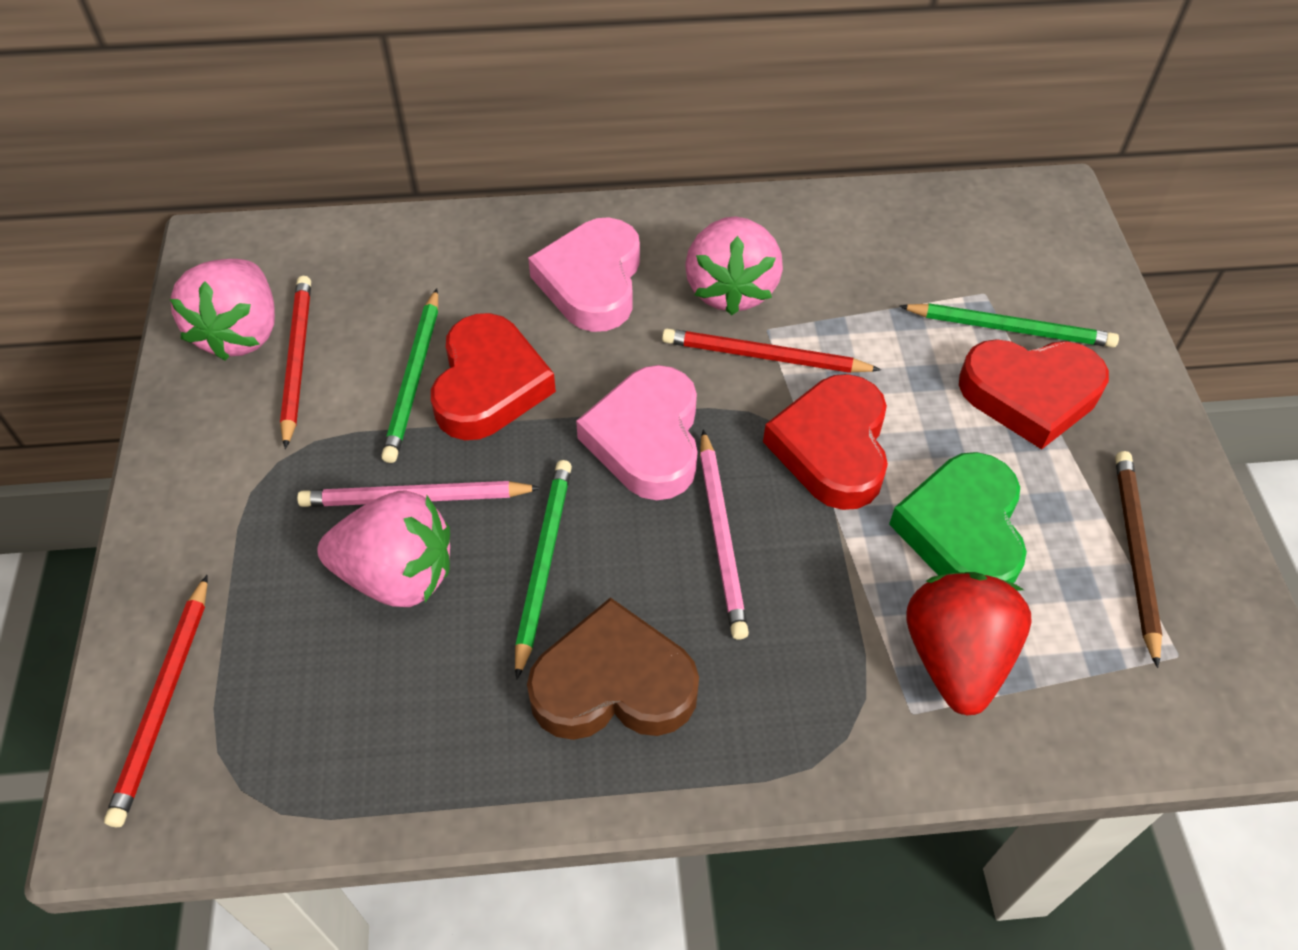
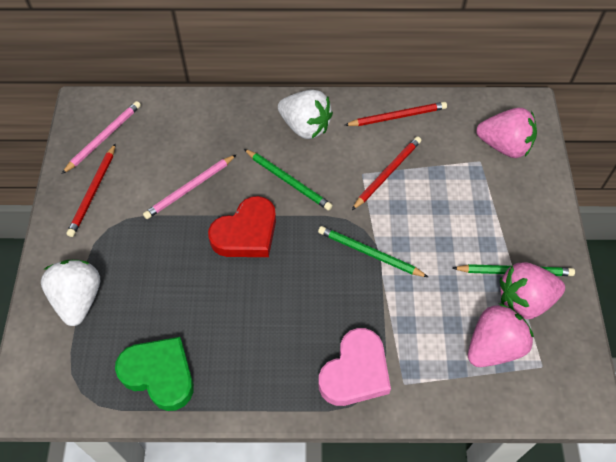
brown heart: 1 -> 0
brown pencil: 1 -> 0
pink heart: 2 -> 1
red heart: 3 -> 1
red strawberry: 1 -> 0
white strawberry: 0 -> 2

